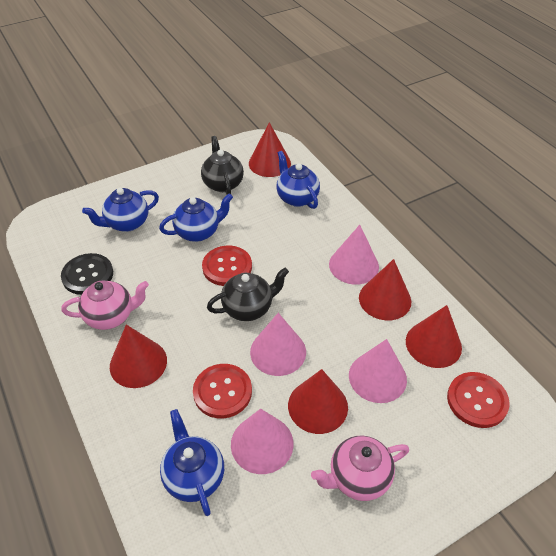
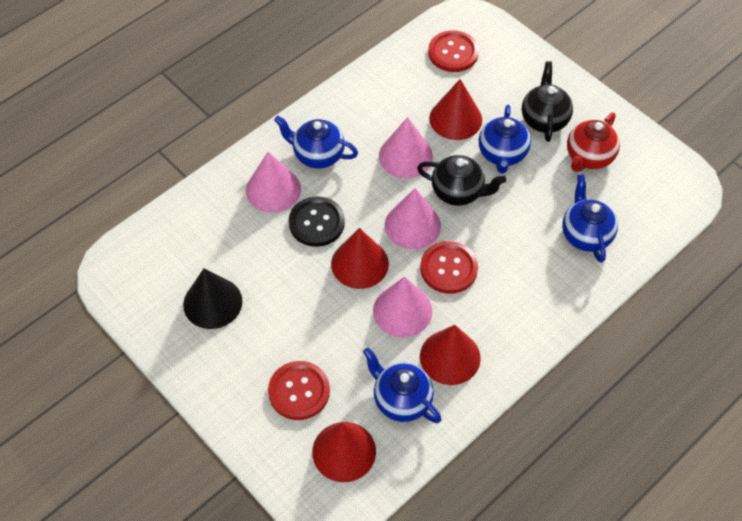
black cone: 0 -> 1
pink teapot: 2 -> 0
red cone: 5 -> 4
red teapot: 0 -> 1

